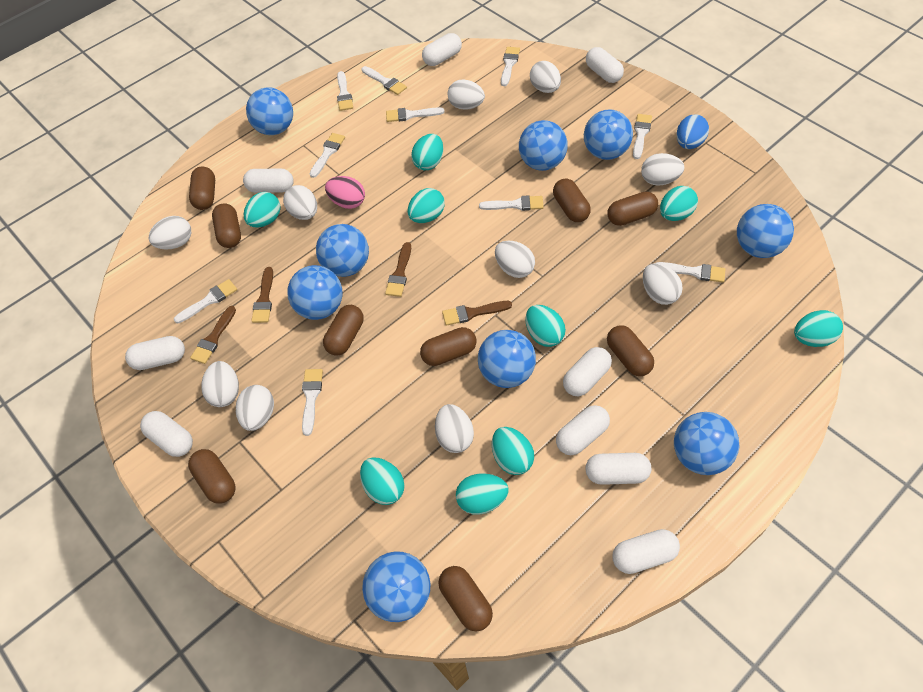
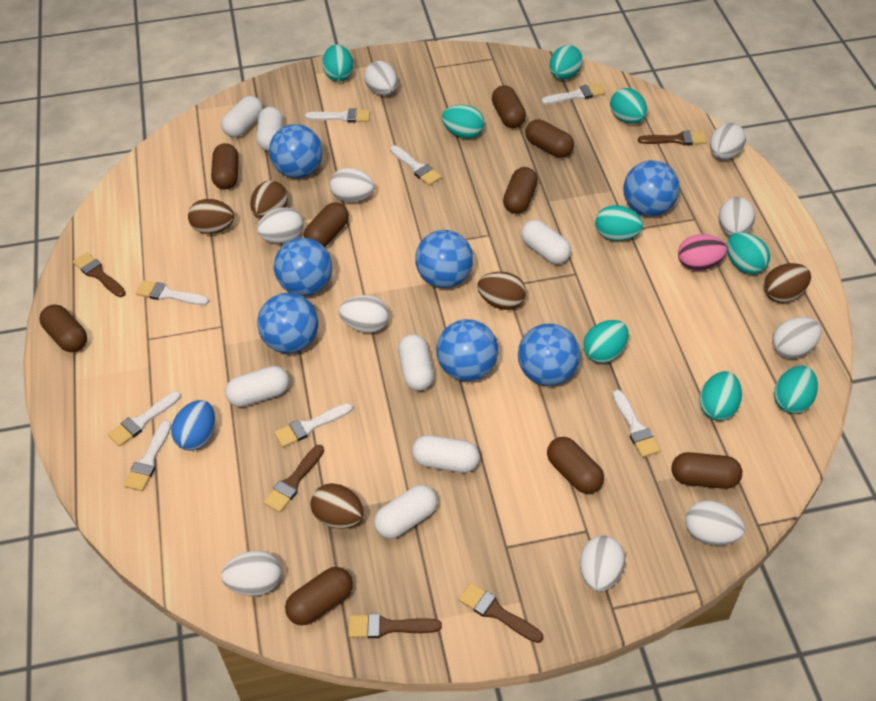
blue ball: 9 -> 7
brown brush: 4 -> 5
brown egg: 0 -> 5
white brush: 10 -> 8
white capsule: 9 -> 7

